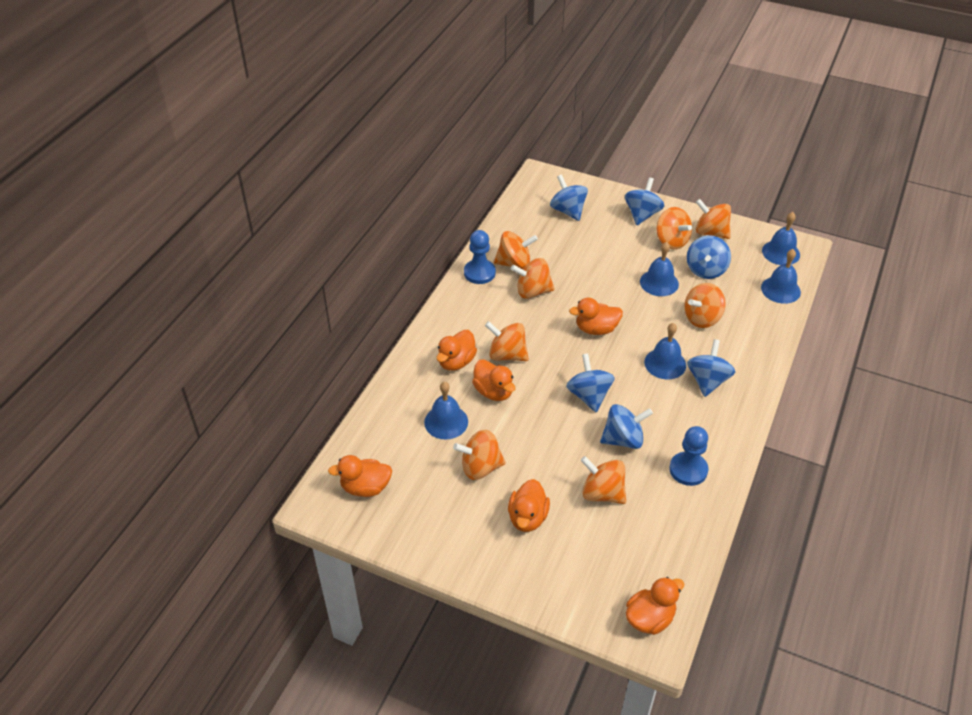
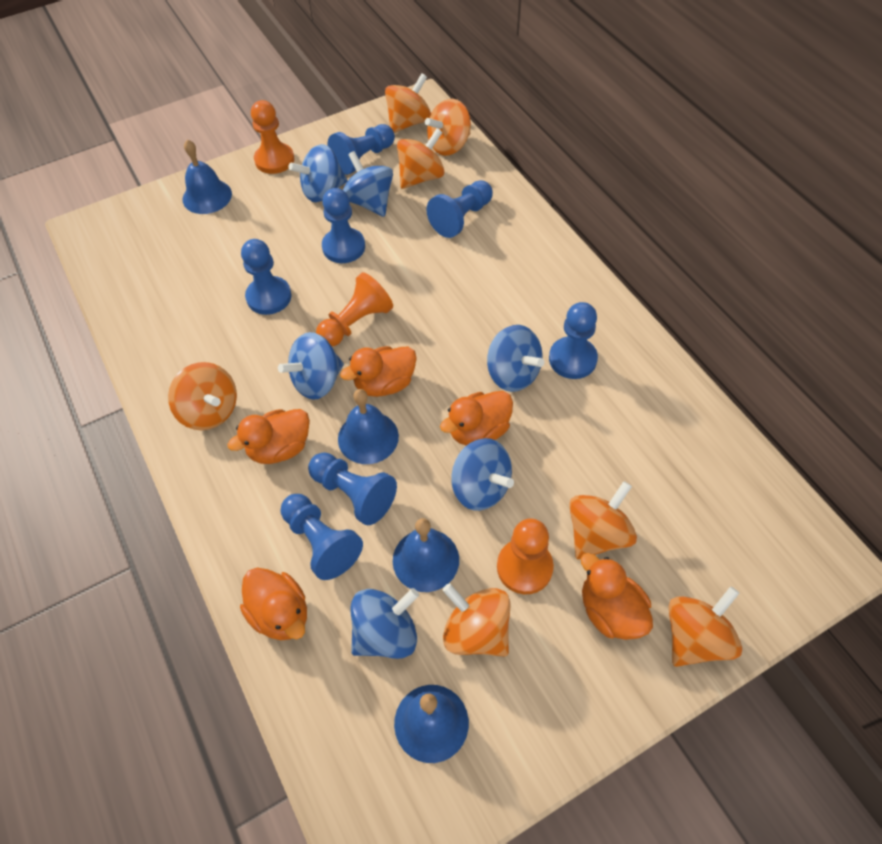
blue bell: 5 -> 4
blue pawn: 2 -> 7
orange duck: 6 -> 5
orange pawn: 0 -> 3
orange spinning top: 8 -> 7

